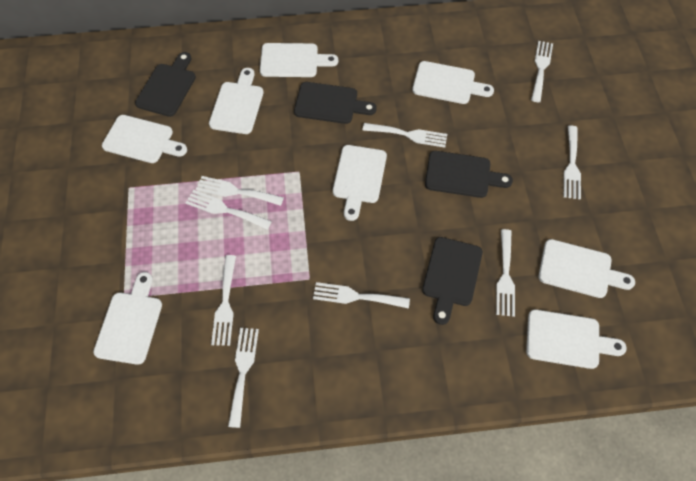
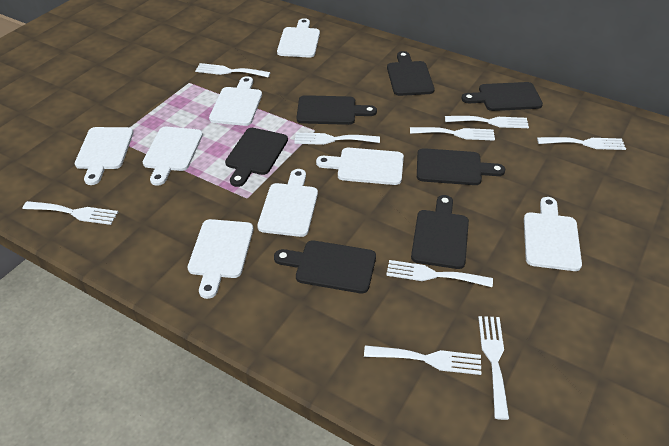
black cutting board: 4 -> 7

